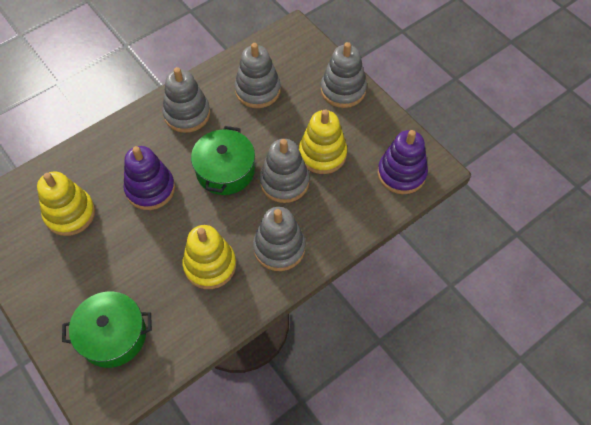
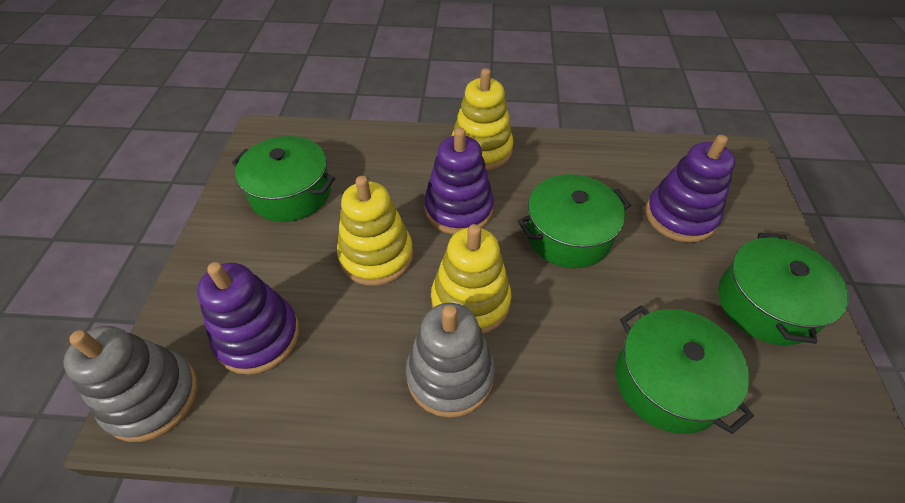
green pot: 2 -> 4
grey stacking toy: 5 -> 2
purple stacking toy: 2 -> 3

